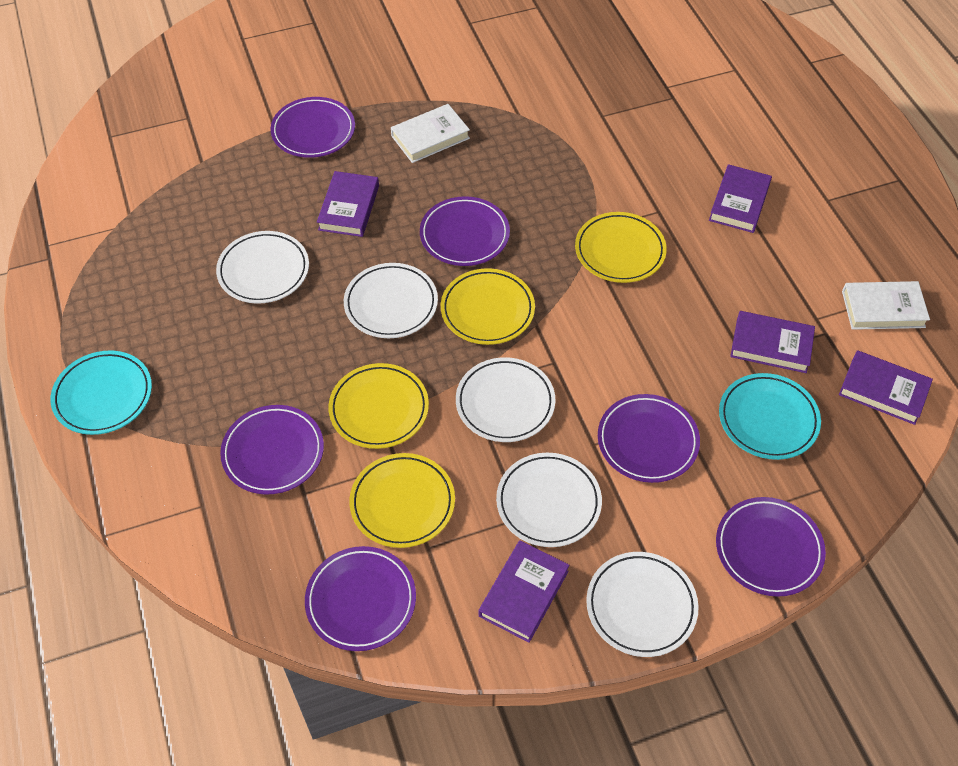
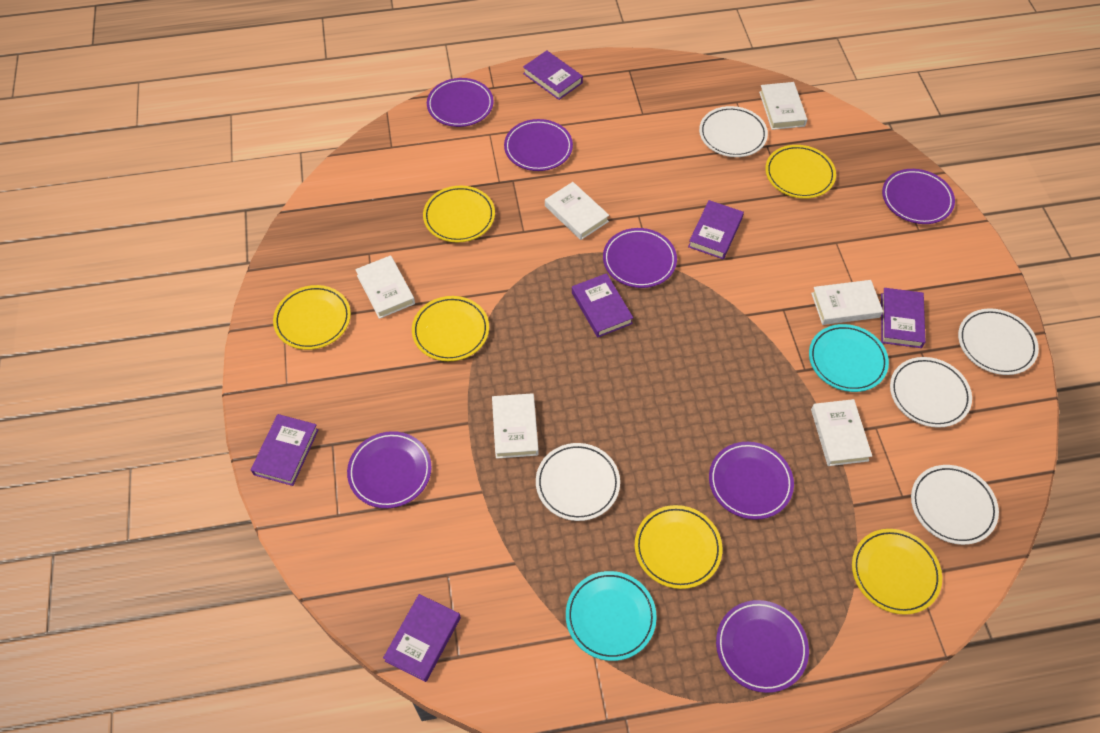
purple book: 5 -> 6
purple plate: 6 -> 7
white book: 2 -> 6
yellow plate: 4 -> 6

